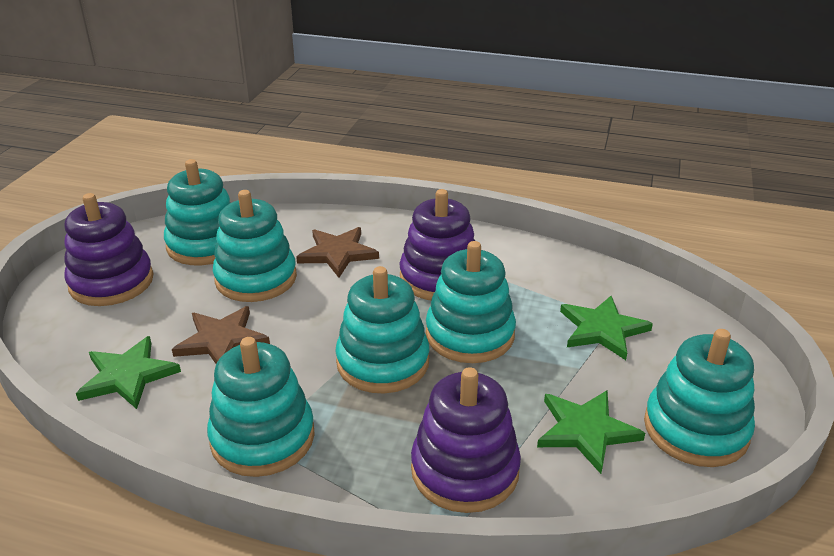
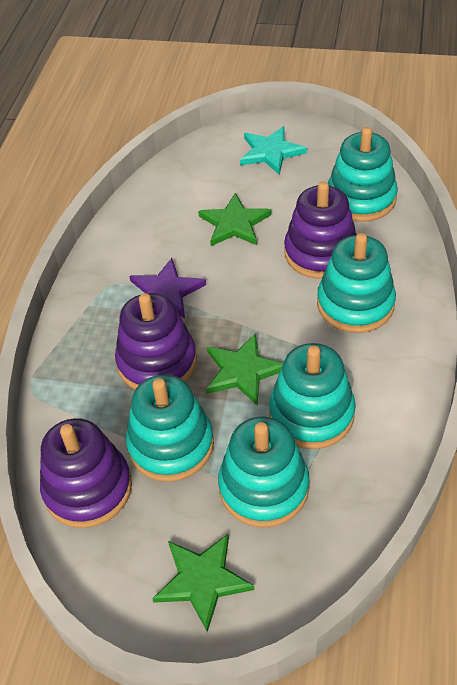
brown star: 2 -> 0
purple star: 0 -> 1
turquoise stacking toy: 6 -> 5
turquoise star: 0 -> 1

